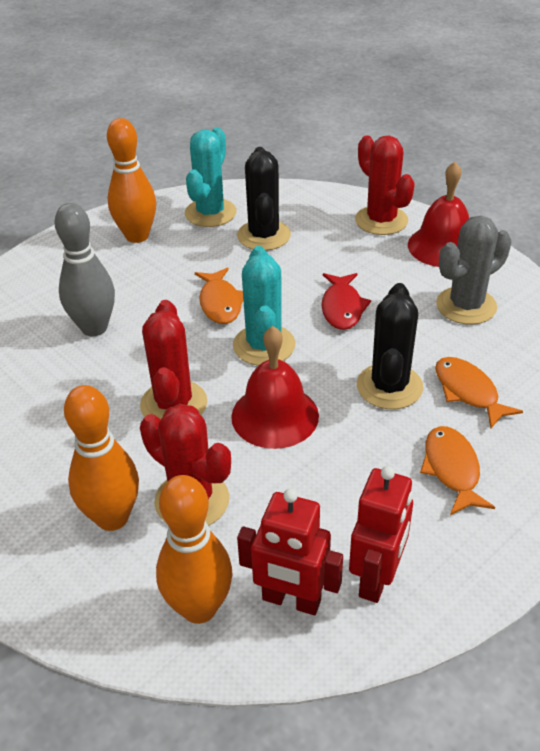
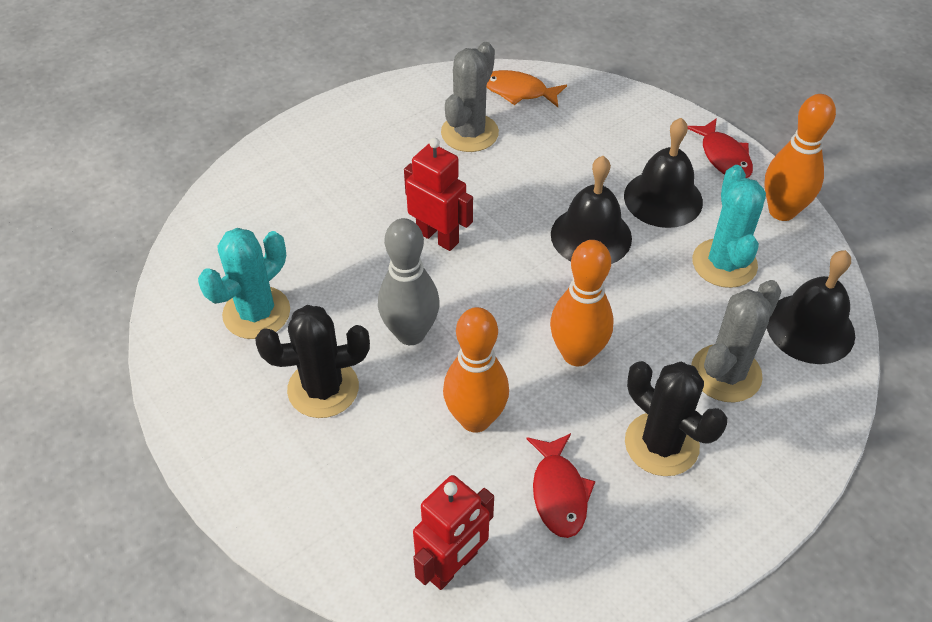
black bell: 0 -> 3
grey cactus: 1 -> 2
orange fish: 3 -> 1
red bell: 2 -> 0
red cactus: 3 -> 0
red fish: 1 -> 2

